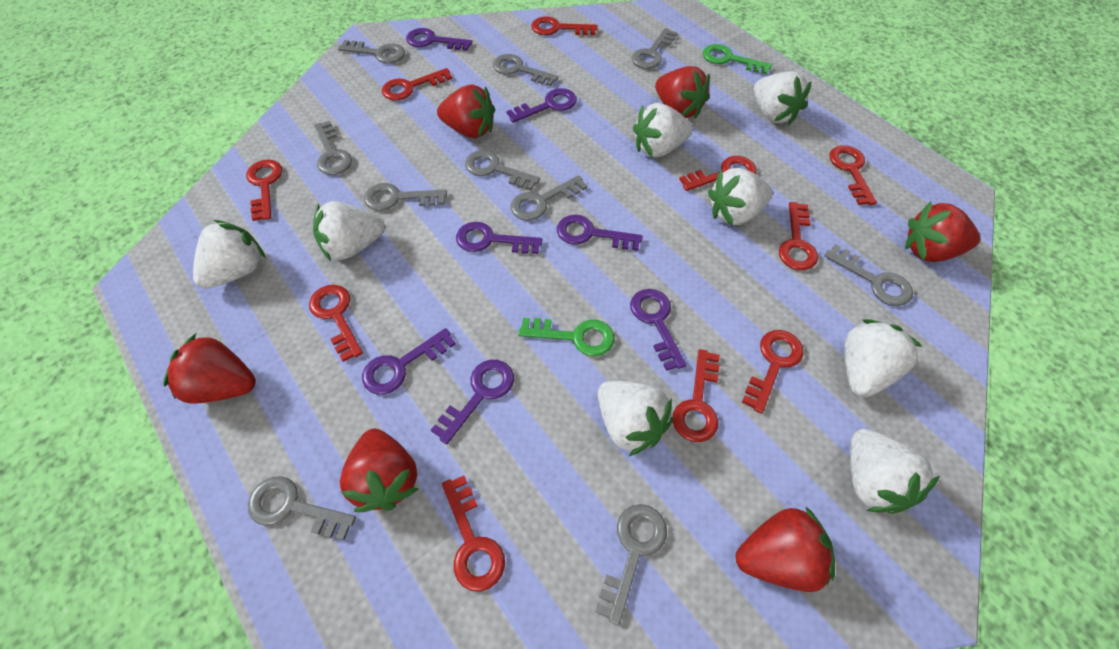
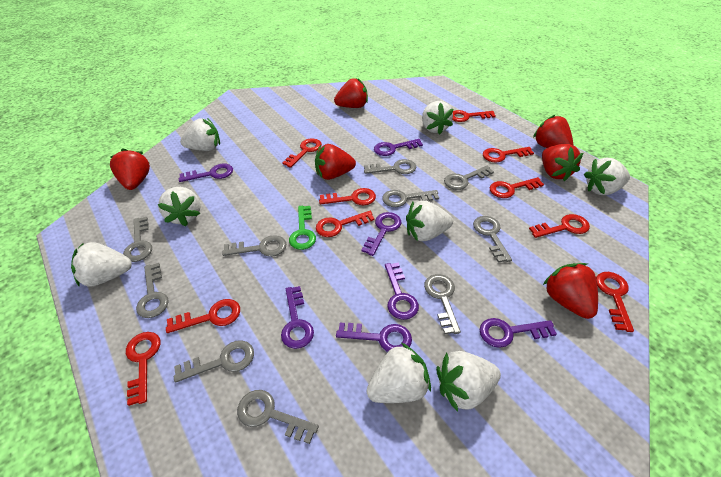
green key: 2 -> 1

